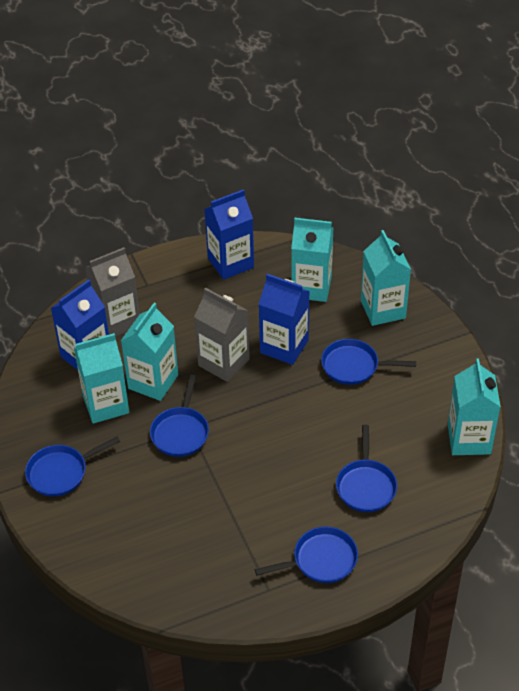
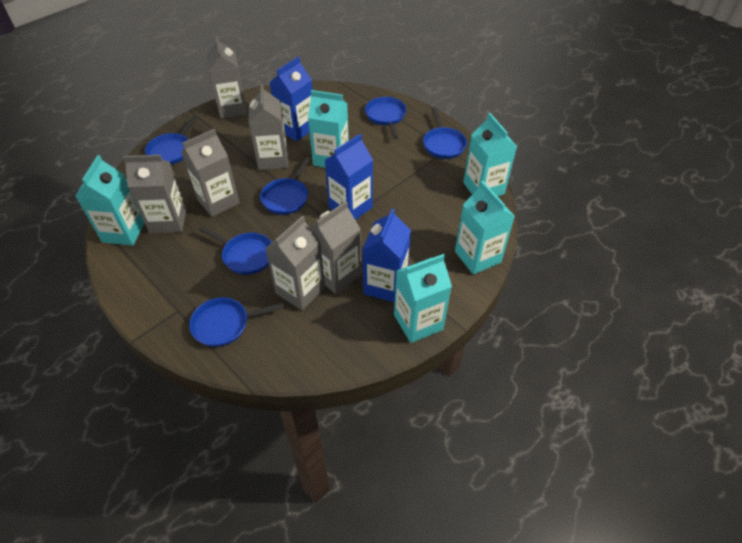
blue pan: 5 -> 6
grey carton: 2 -> 6

